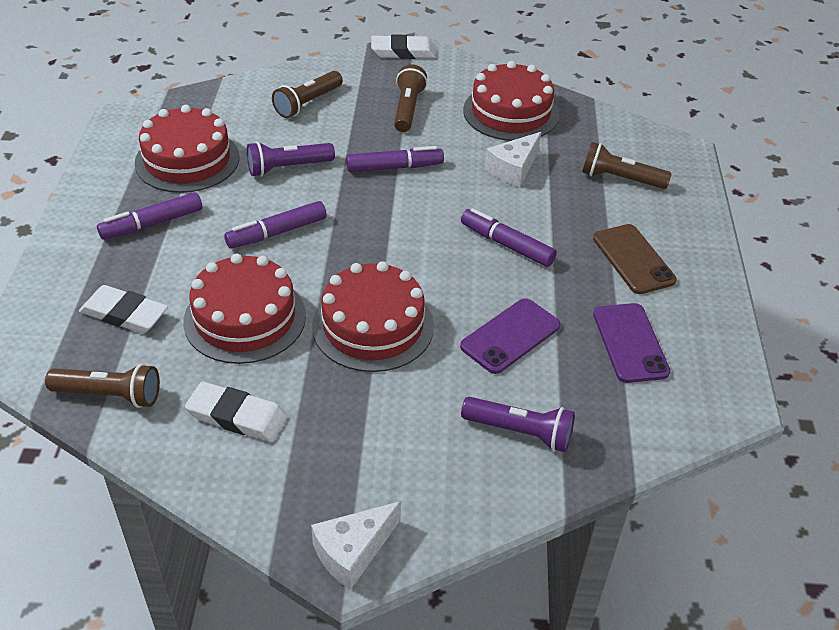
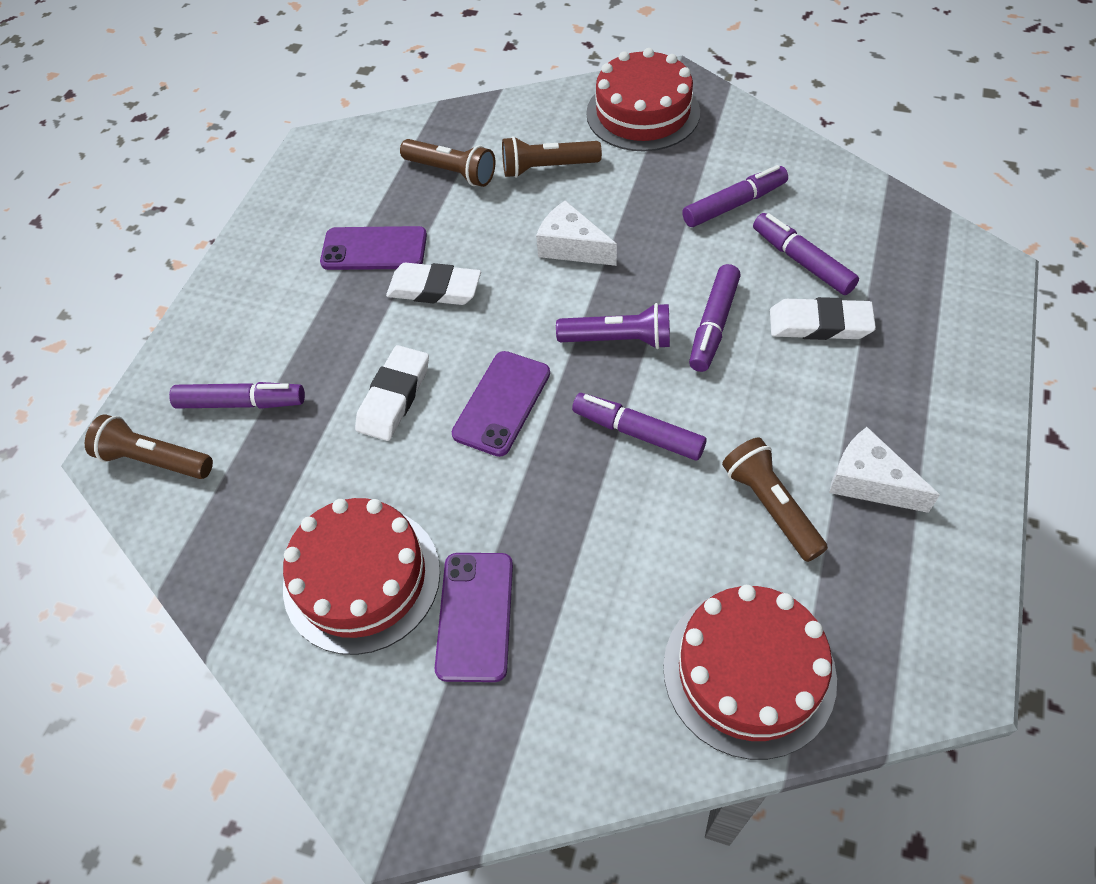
brown phone: 1 -> 0
purple flashlight: 2 -> 1
purple marker: 4 -> 5
purple phone: 2 -> 3
red cake: 4 -> 3

